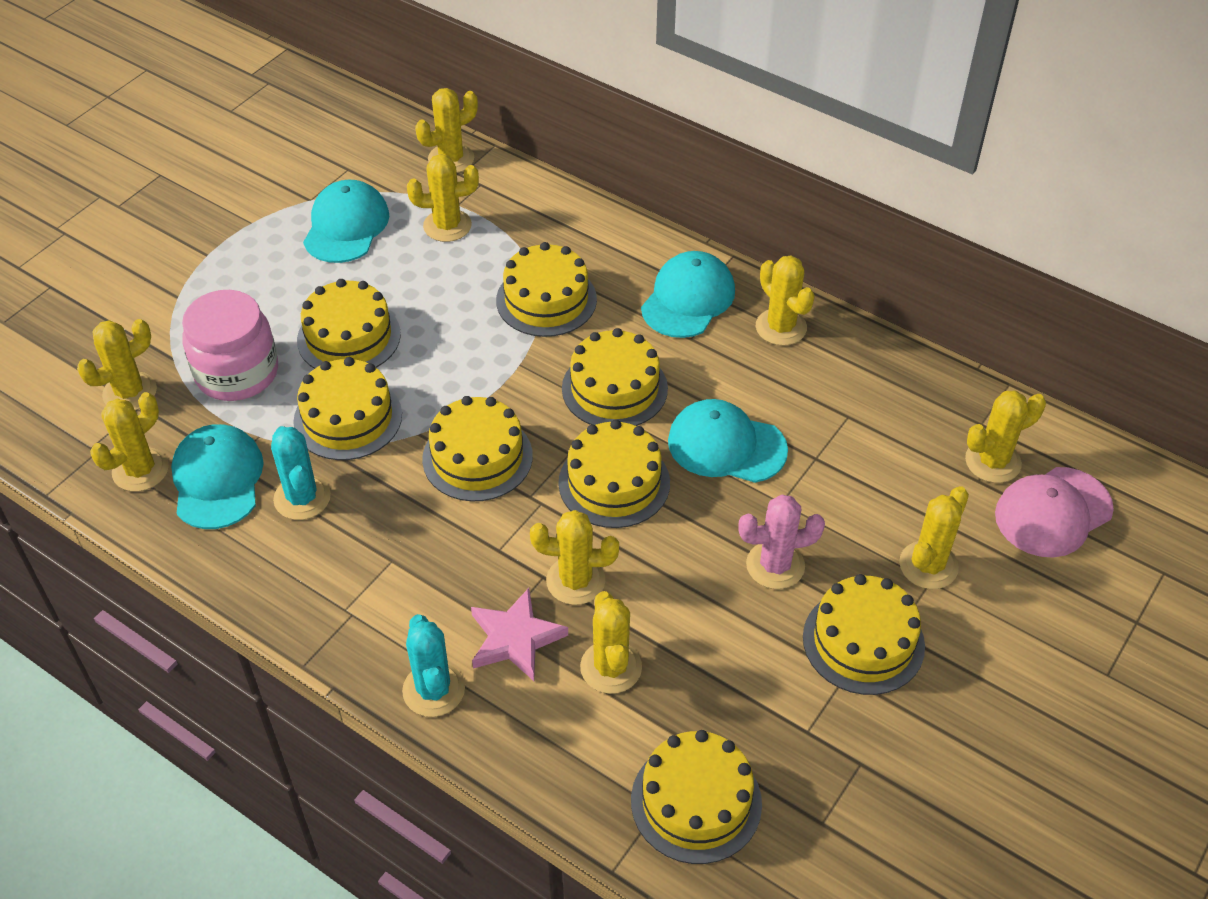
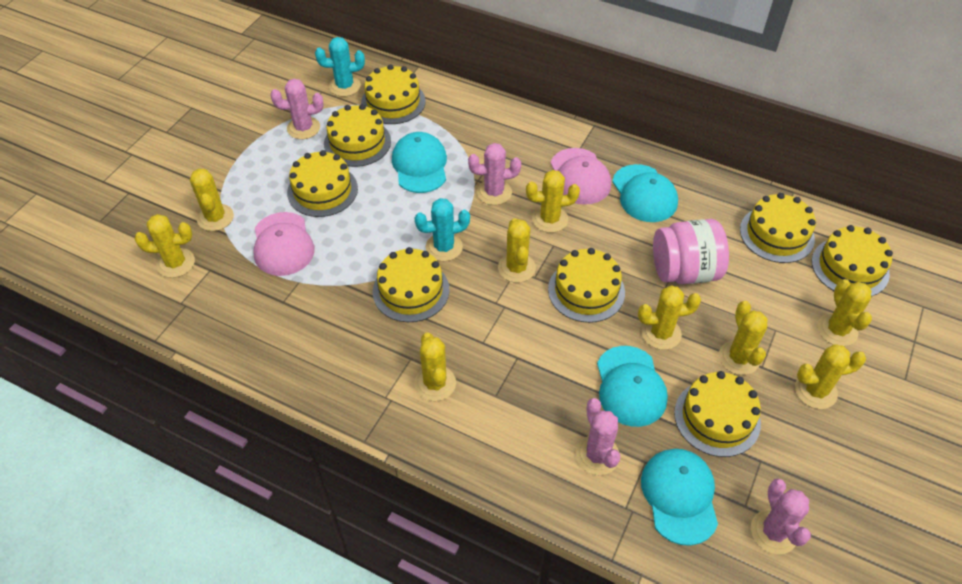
pink cactus: 1 -> 4
pink cap: 1 -> 2
pink star: 1 -> 0

